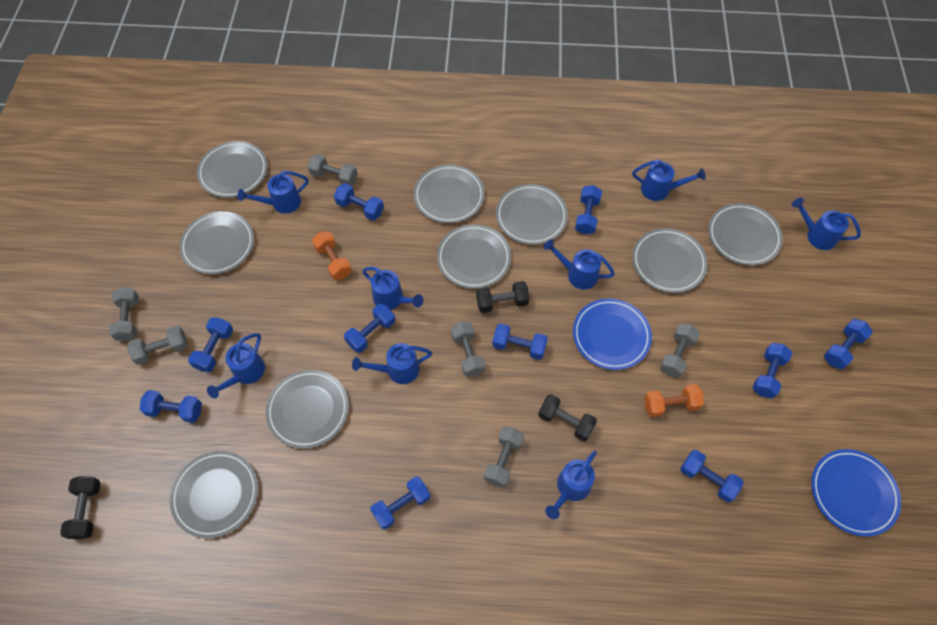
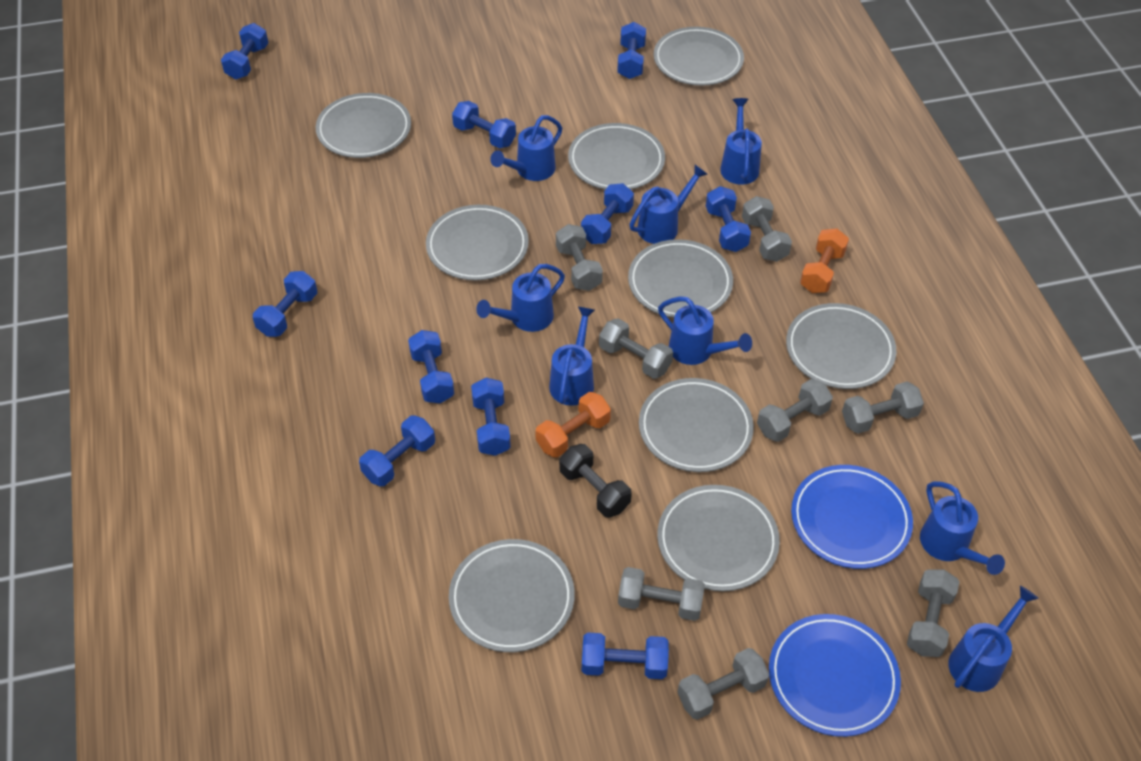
black dumbbell: 3 -> 1
grey dumbbell: 6 -> 8

